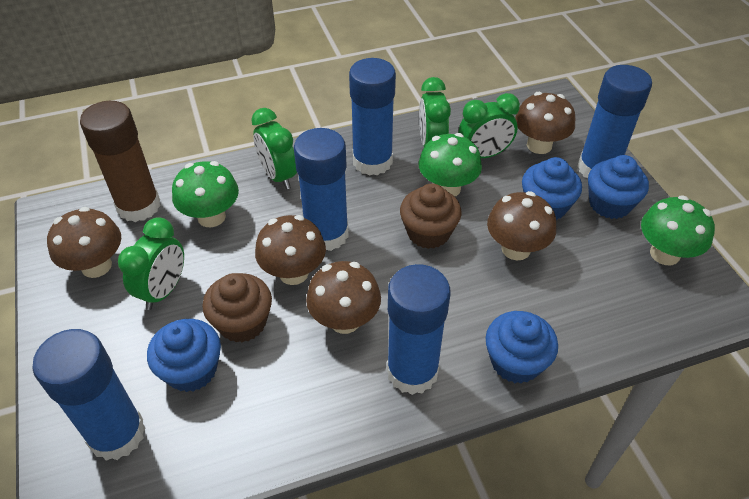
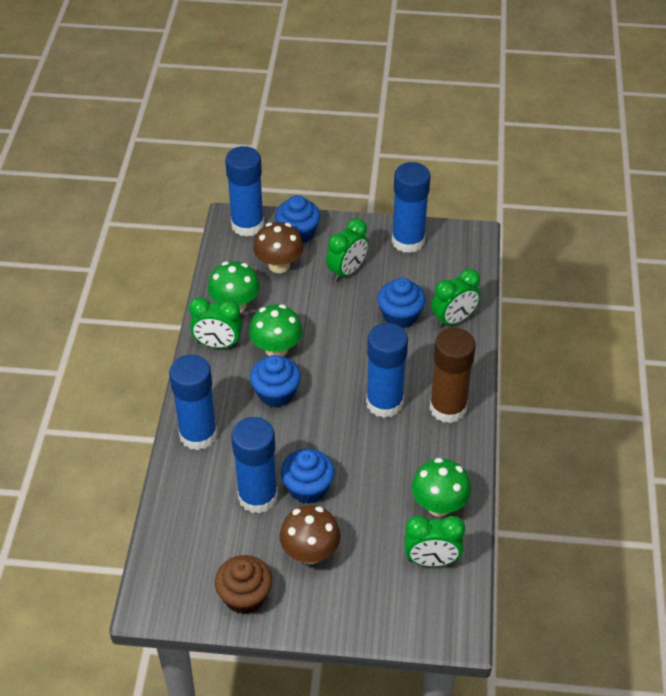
brown cupcake: 2 -> 1
brown mushroom: 5 -> 2

